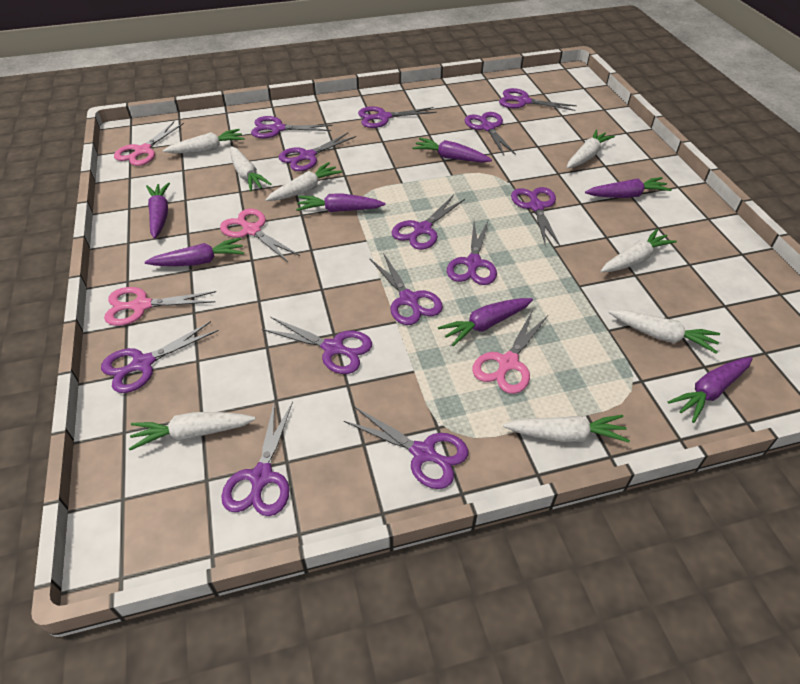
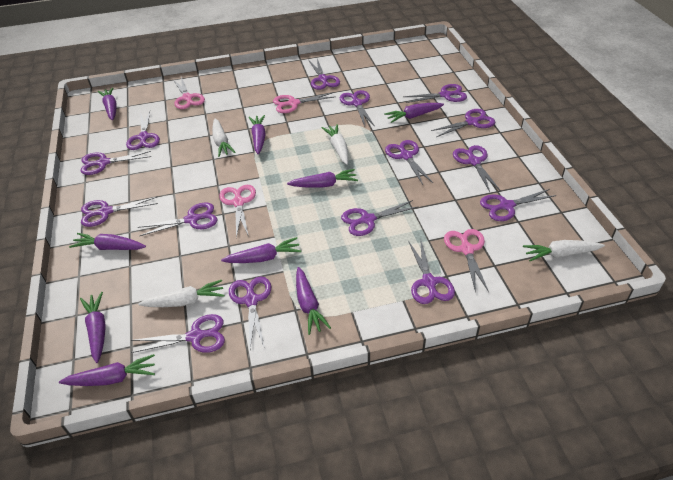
purple carrot: 7 -> 9
purple scissors: 13 -> 15
white carrot: 8 -> 4

